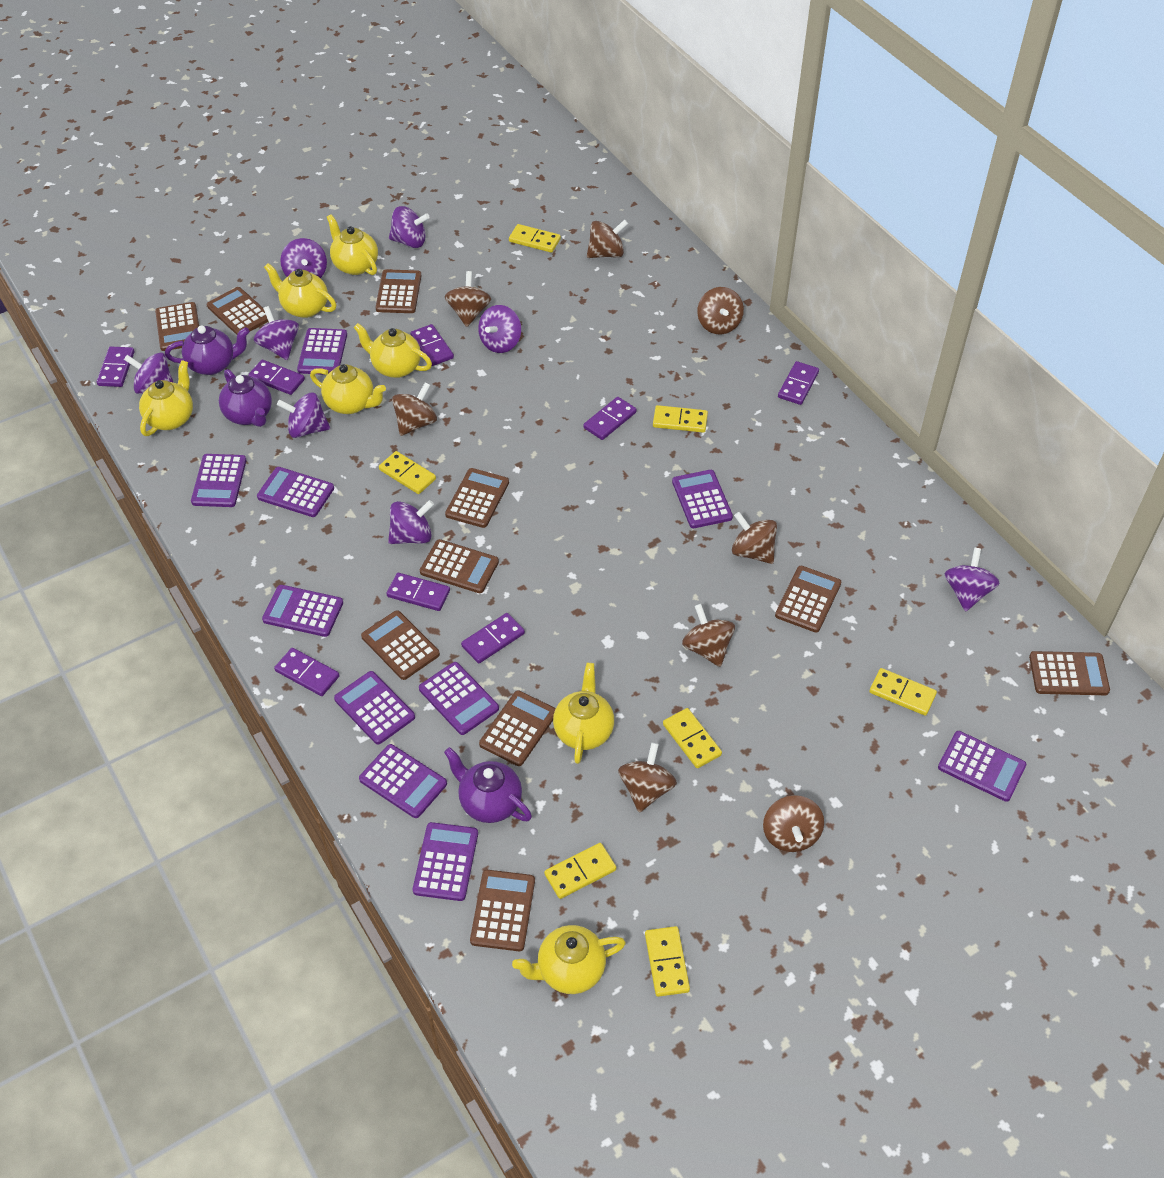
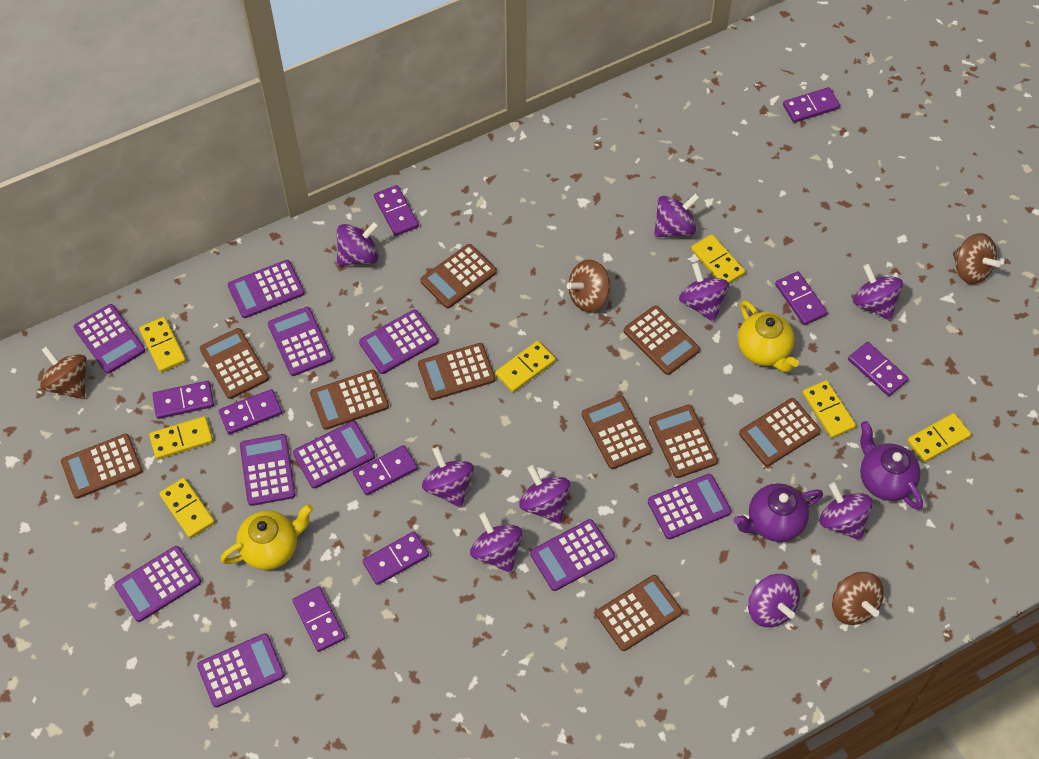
brown spinning top: 8 -> 4
purple domino: 8 -> 9
purple spinning top: 8 -> 9
purple teapot: 3 -> 2
yellow teapot: 7 -> 2

